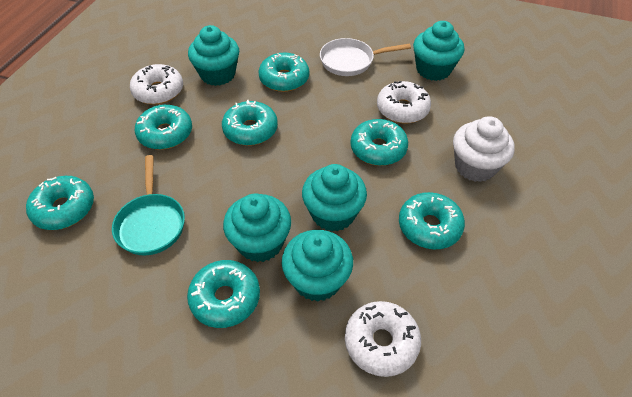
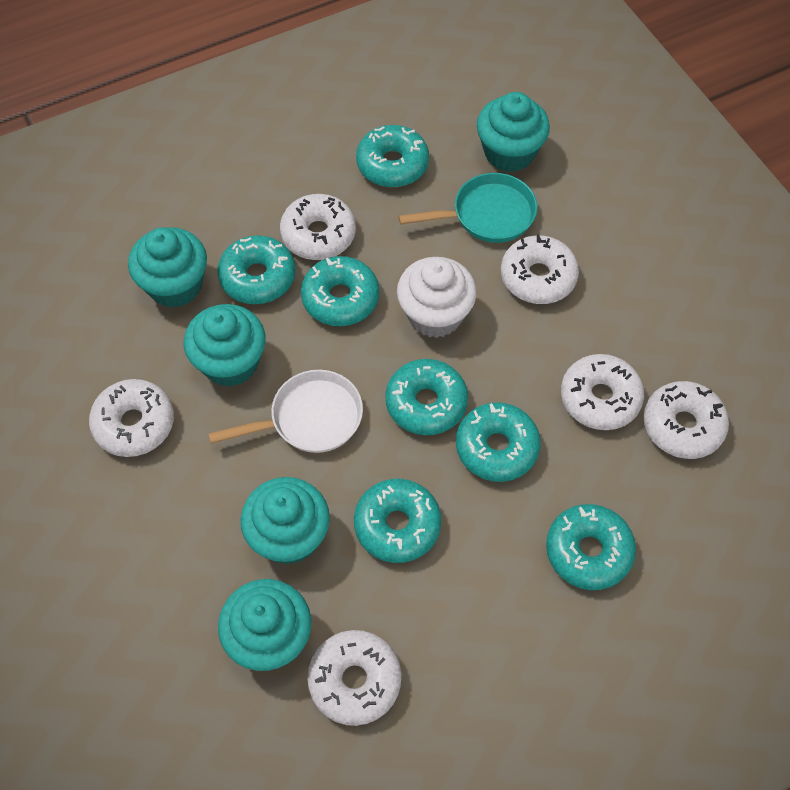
white donut: 3 -> 6

